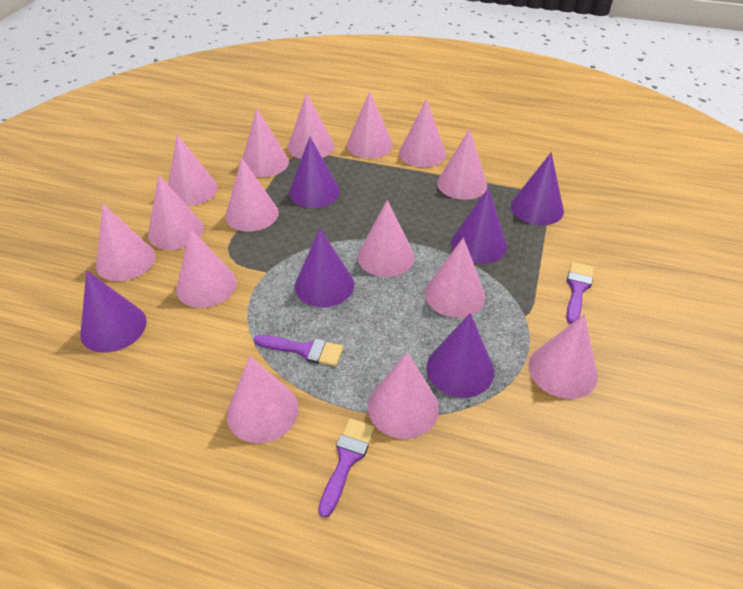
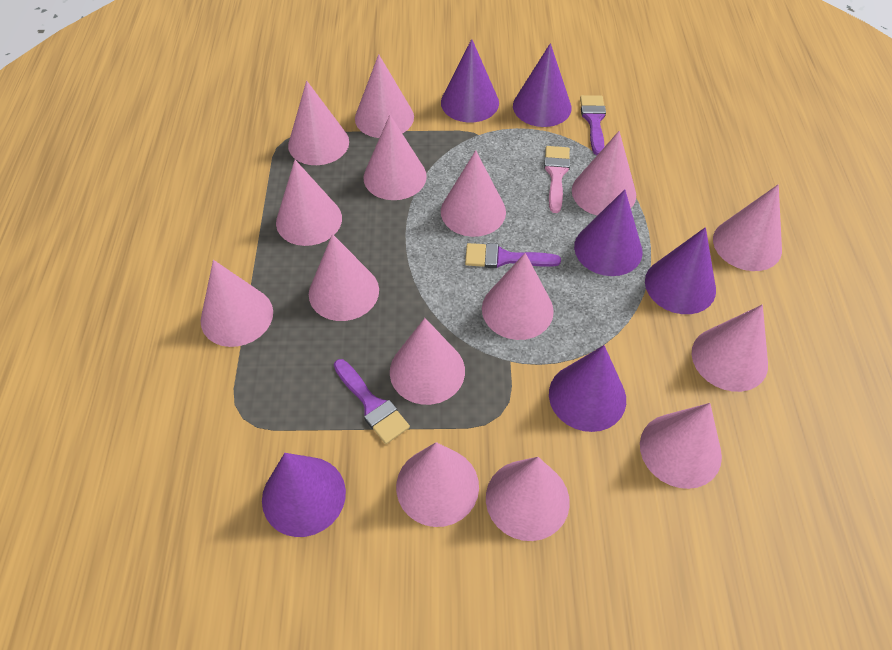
pink brush: 0 -> 1

